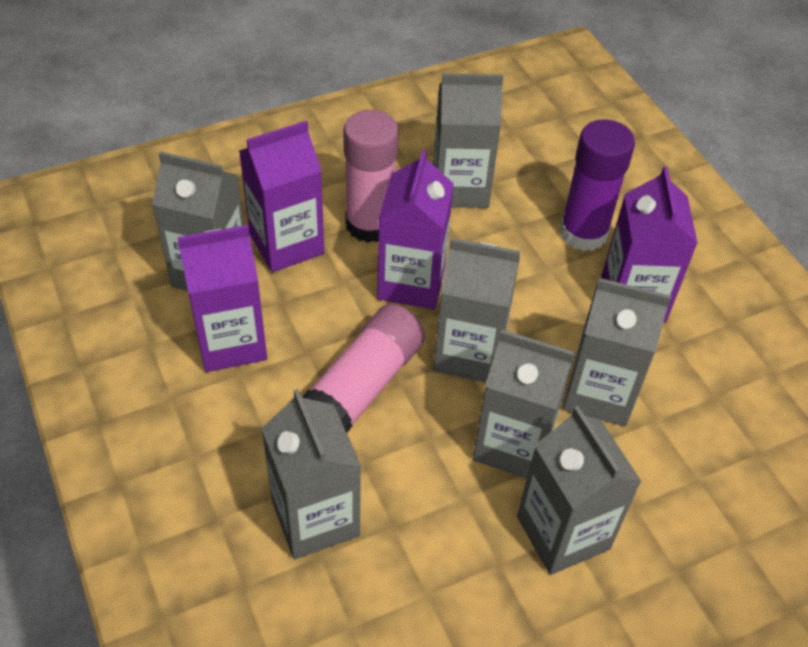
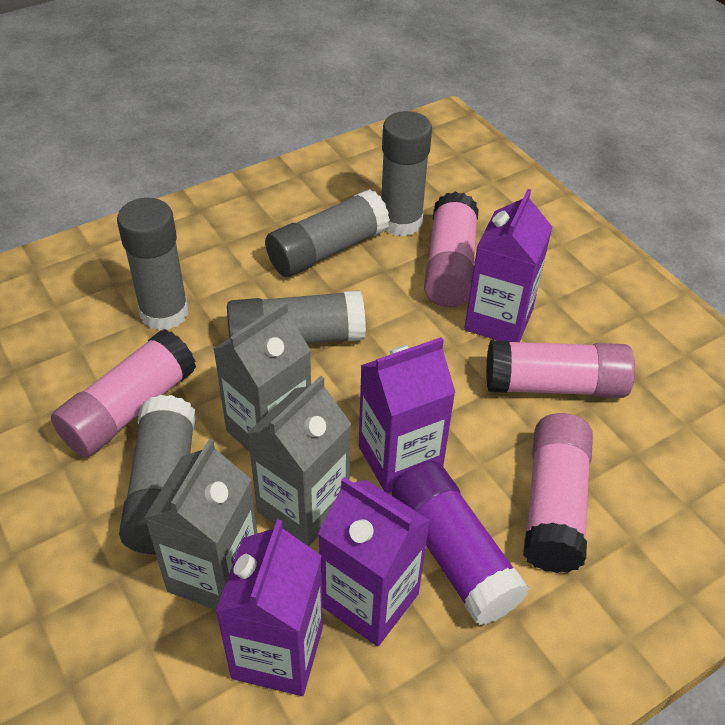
grey carton: 7 -> 3
grey glue stick: 0 -> 5
pink glue stick: 2 -> 4

